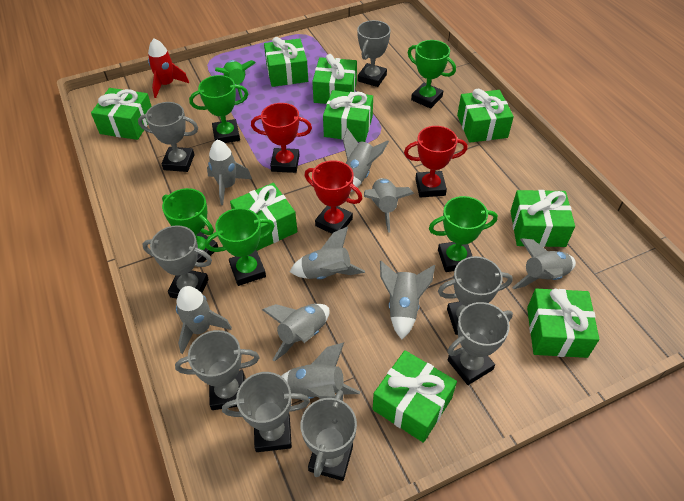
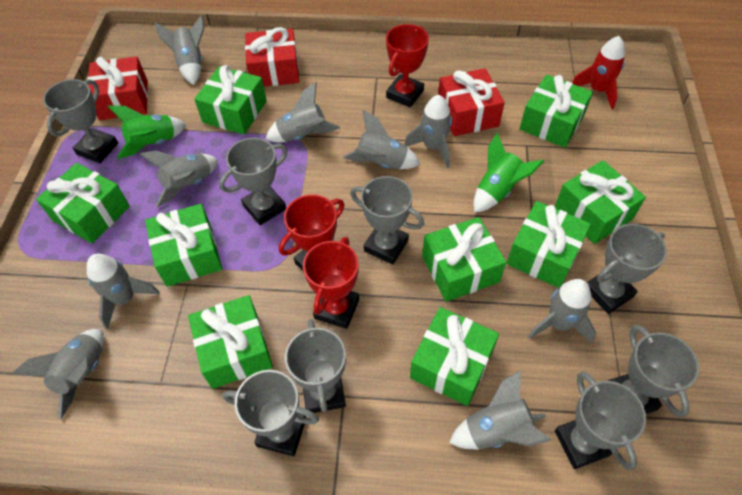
green rocket: 1 -> 2
green trophy: 5 -> 0
red gift: 0 -> 3

